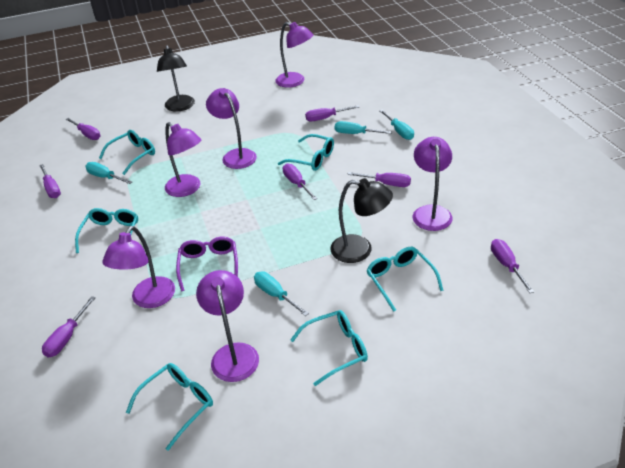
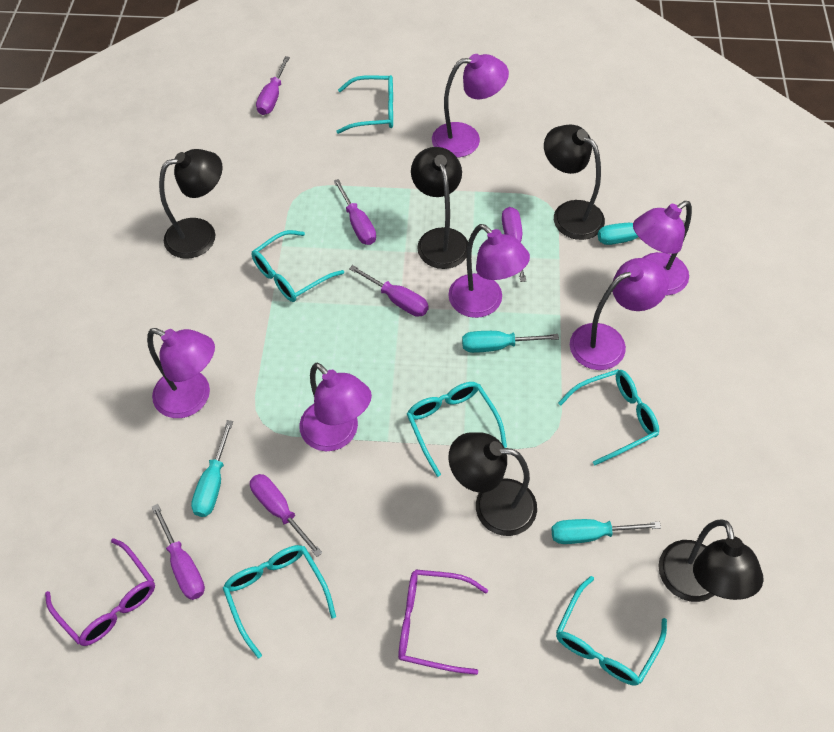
black lamp: 2 -> 5
purple glasses: 1 -> 2
purple screwdriver: 7 -> 6

